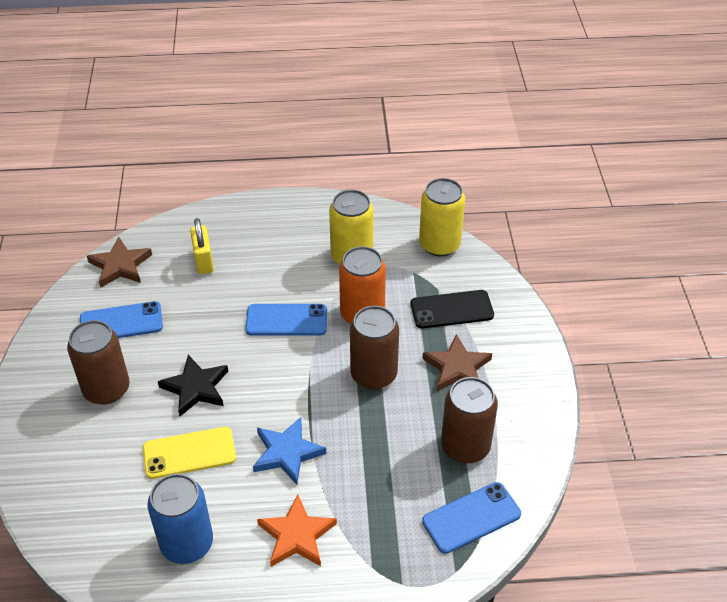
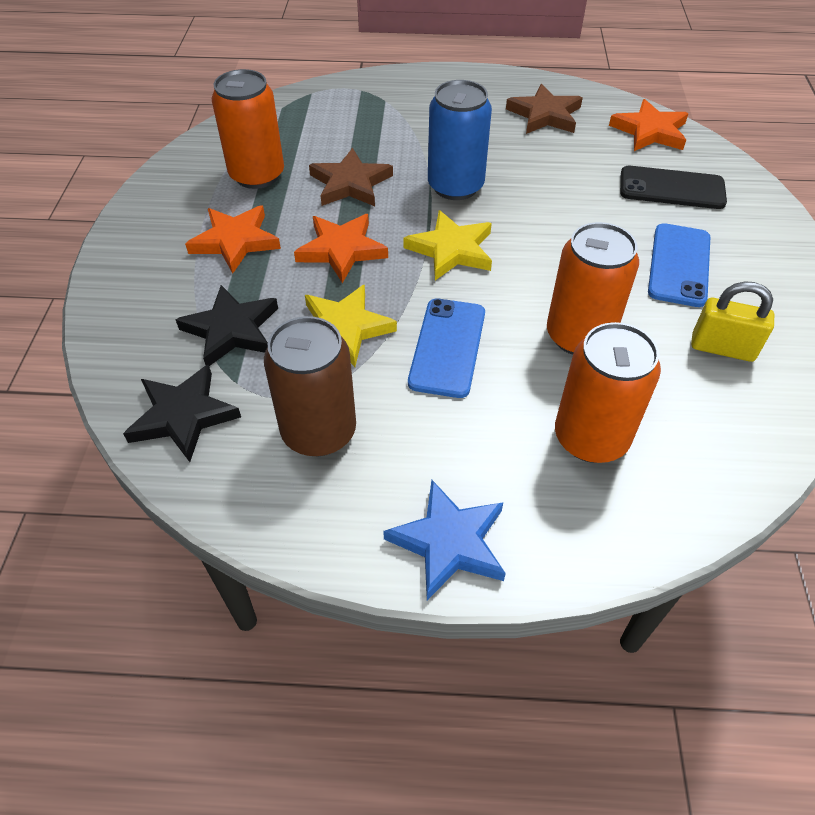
black star: 1 -> 2
blue phone: 3 -> 2
brown can: 3 -> 1
orange can: 1 -> 3
orange star: 1 -> 3
yellow can: 2 -> 0
yellow phone: 1 -> 0
yellow star: 0 -> 2

